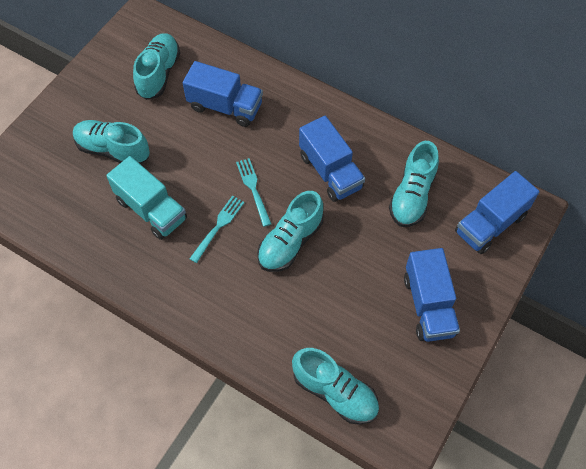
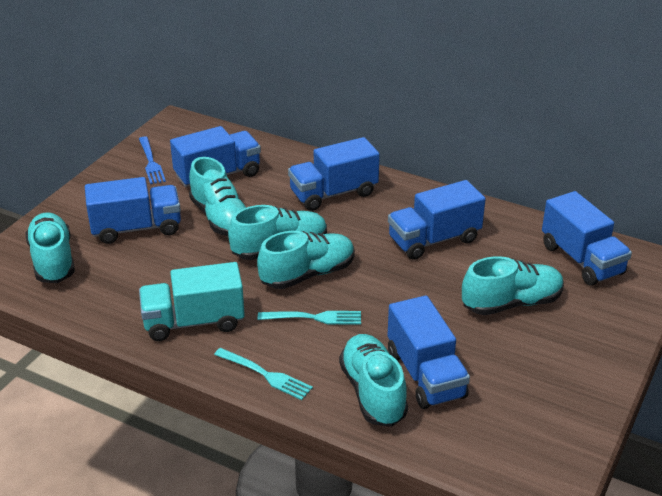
blue fork: 0 -> 1
blue truck: 4 -> 6
turquoise shoe: 5 -> 6

